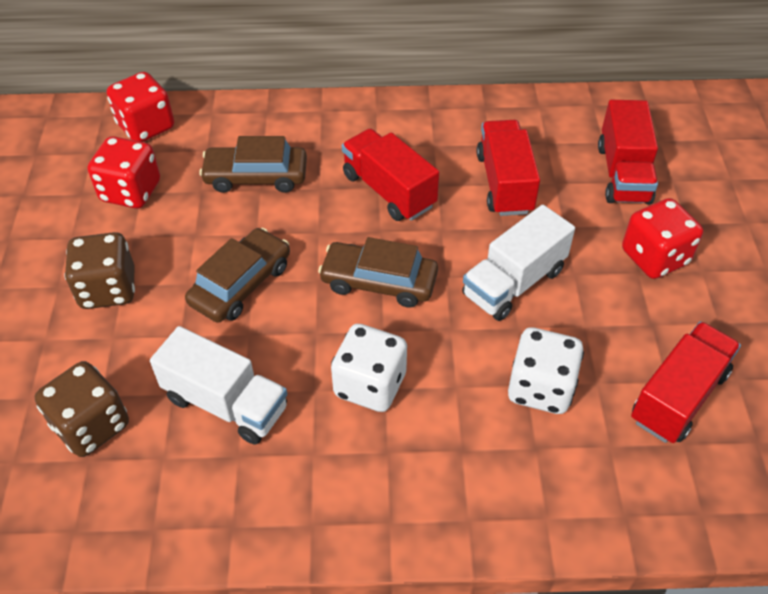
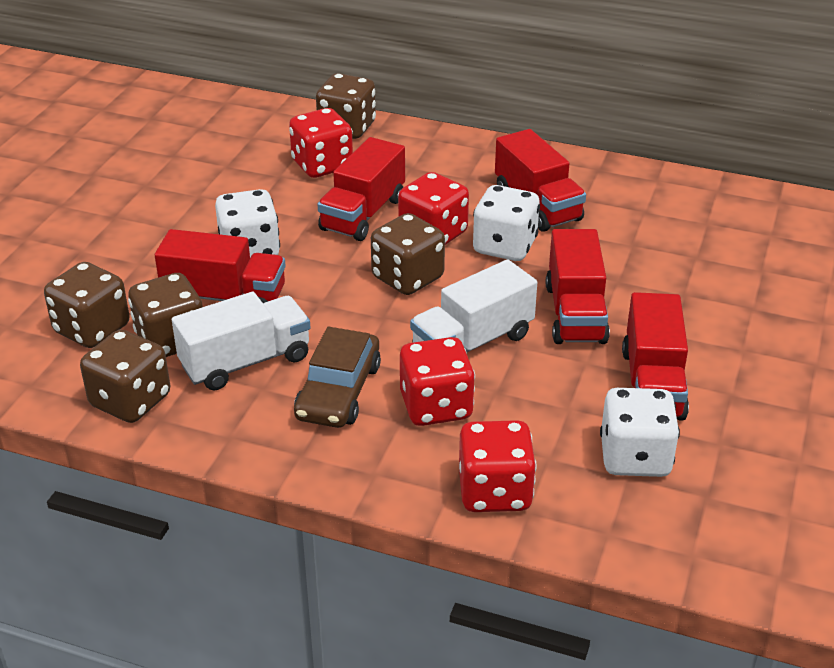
brown car: 3 -> 1
brown dice: 2 -> 5
red dice: 3 -> 4
red truck: 4 -> 5
white dice: 2 -> 3

